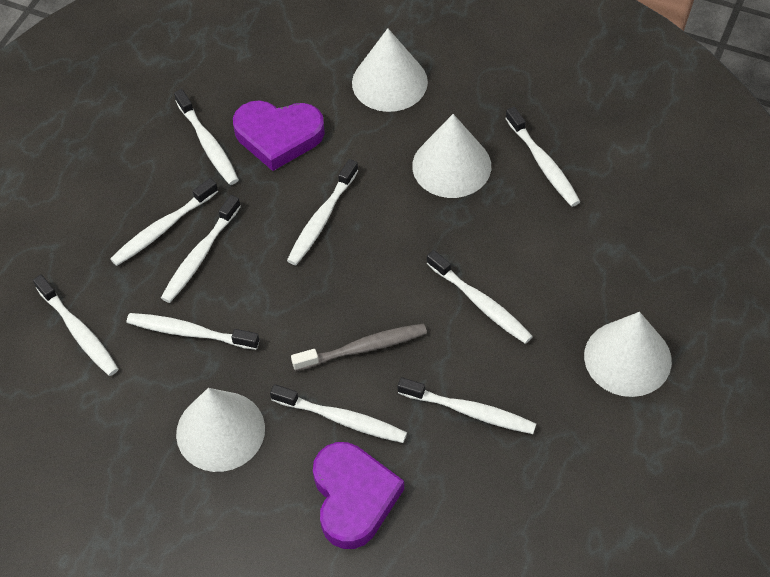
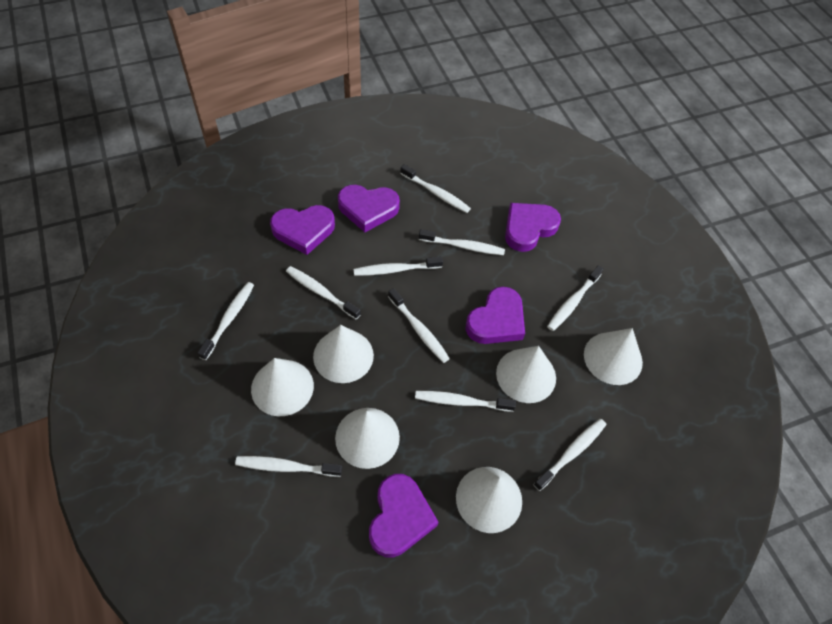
grey toothbrush: 1 -> 0
purple heart: 2 -> 5
white cone: 4 -> 6

